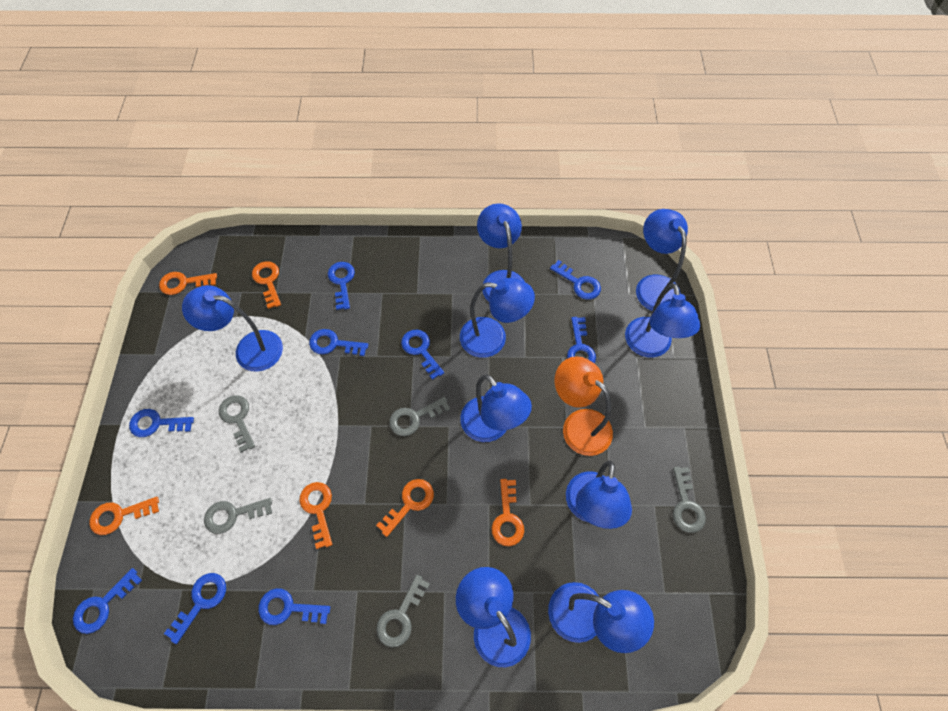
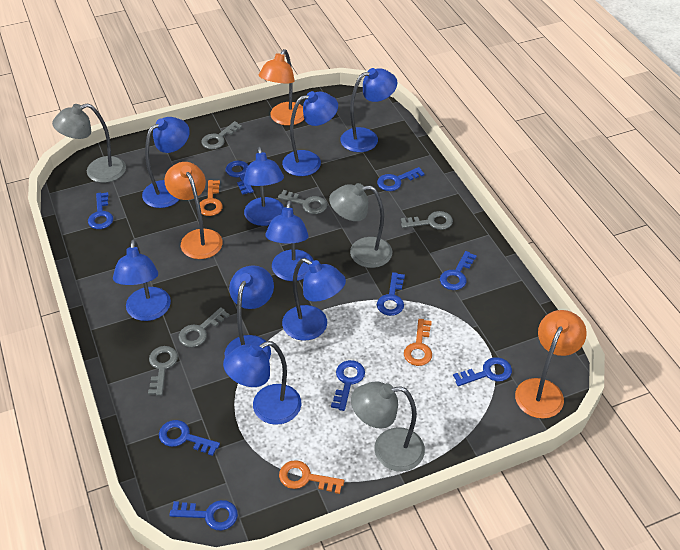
grey lamp: 0 -> 3
orange key: 6 -> 3
orange lamp: 1 -> 3

